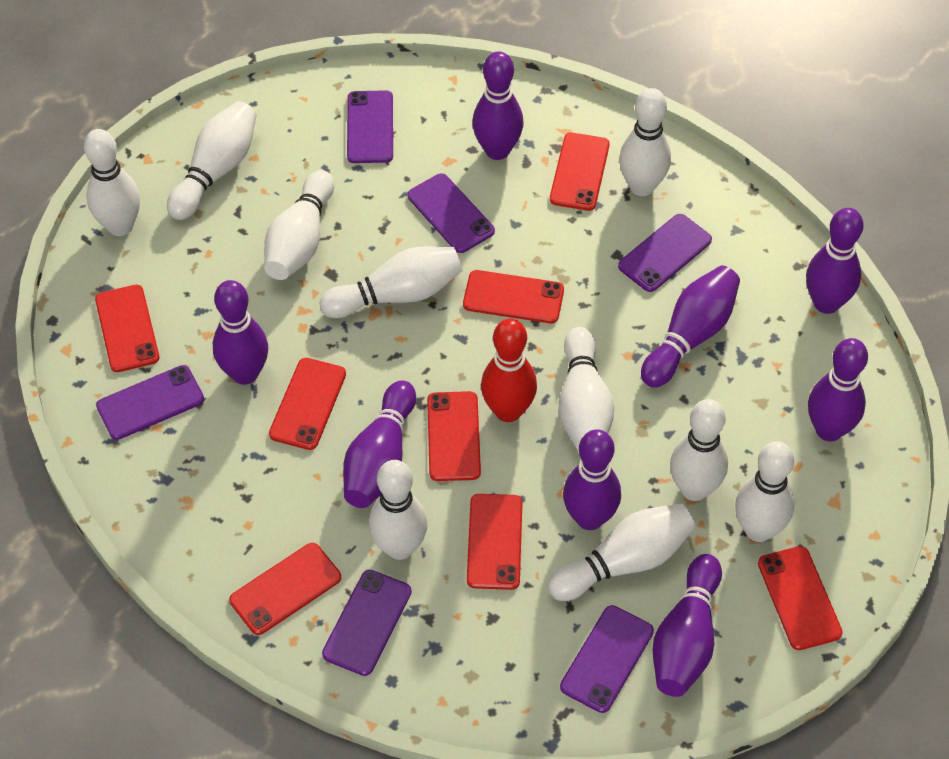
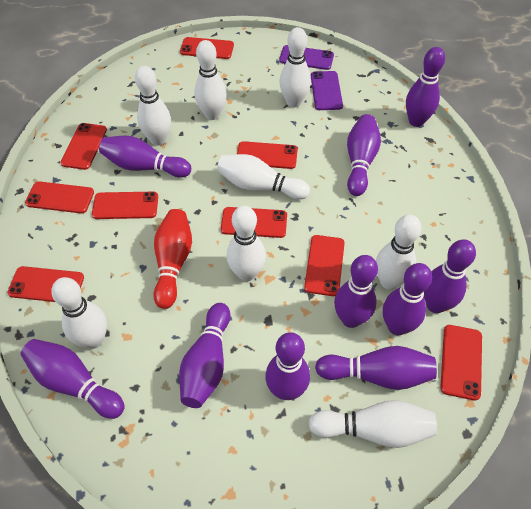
purple bowling pin: 8 -> 10
purple phone: 6 -> 2
red phone: 8 -> 9
white bowling pin: 10 -> 8

